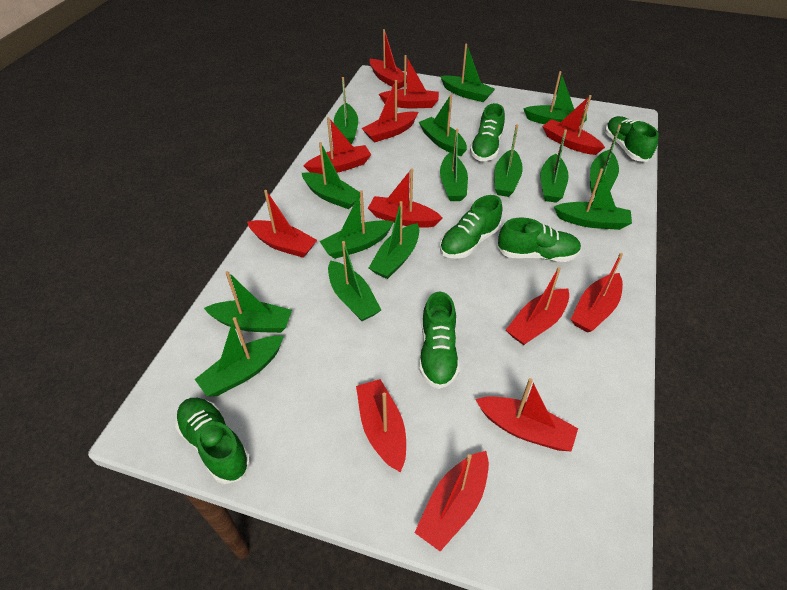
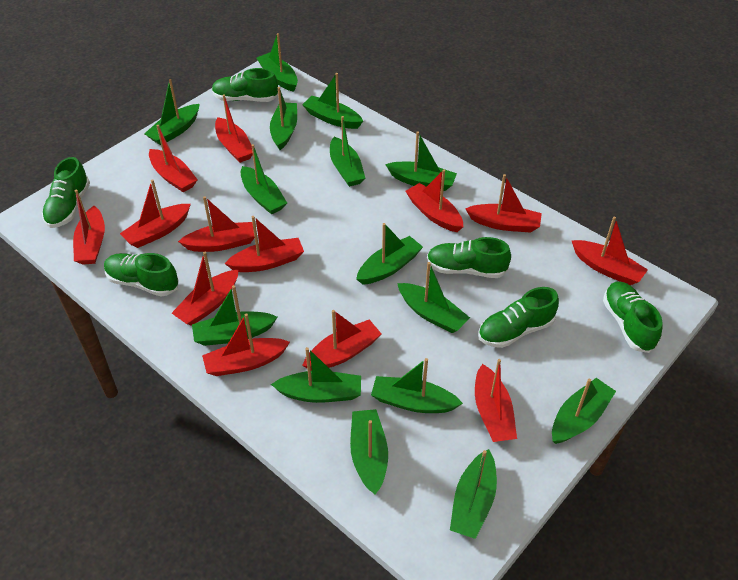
red boat: 12 -> 13

